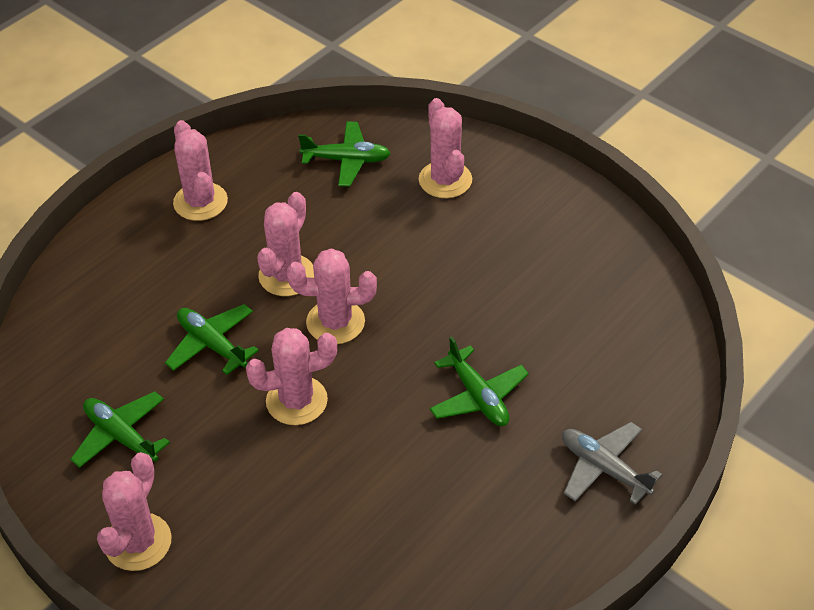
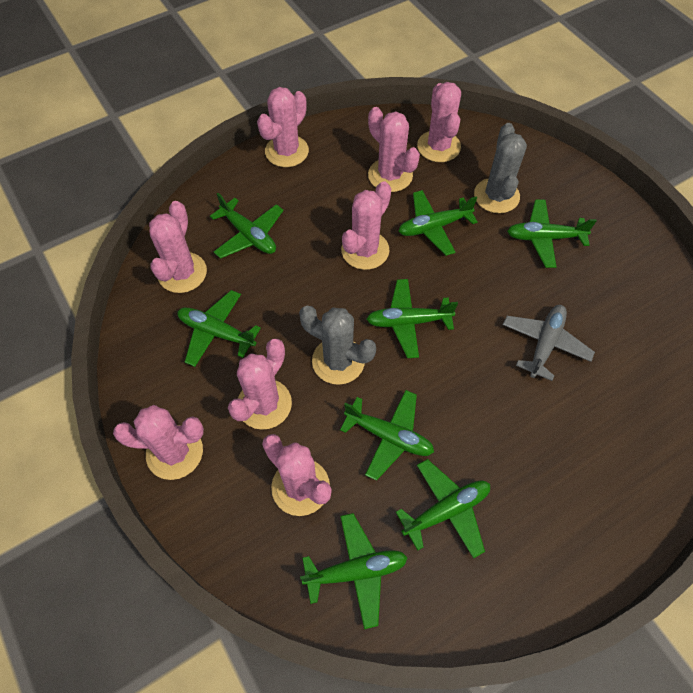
green plane: 4 -> 8
grey cactus: 0 -> 2
pink cactus: 6 -> 8

